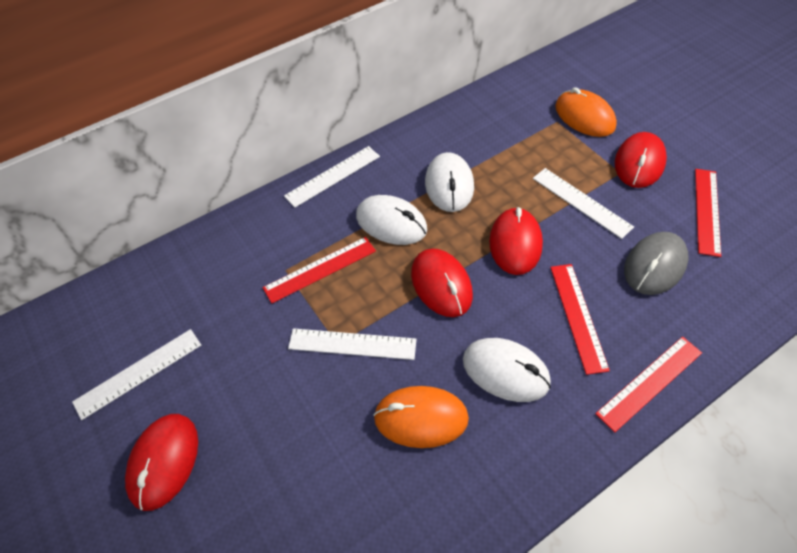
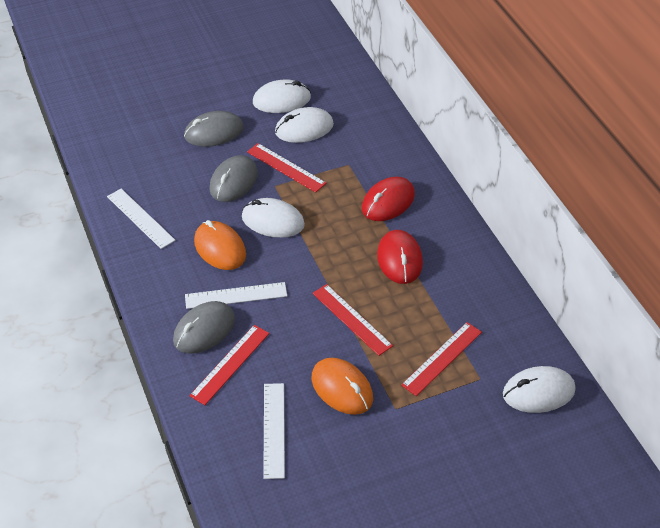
grey mouse: 1 -> 3
red mouse: 4 -> 2
white mouse: 3 -> 4
white ruler: 4 -> 3

